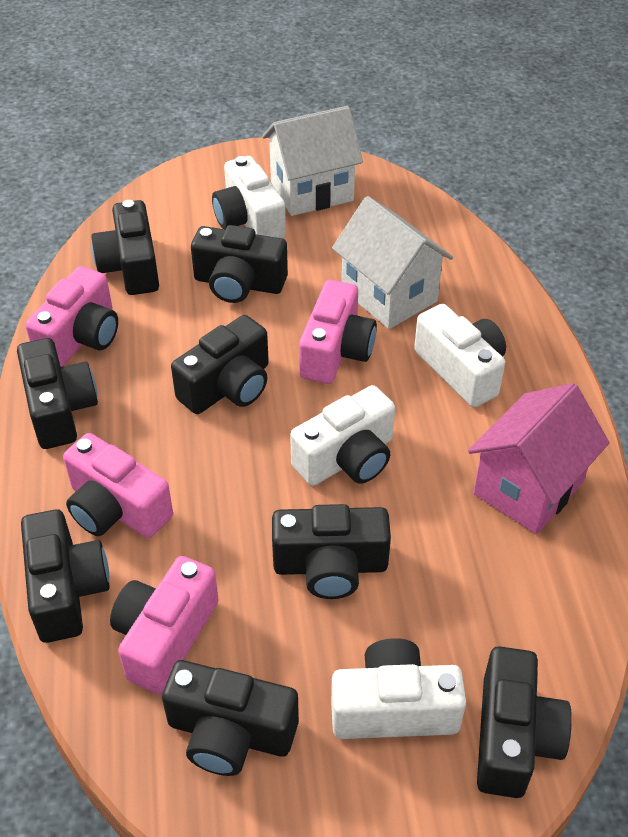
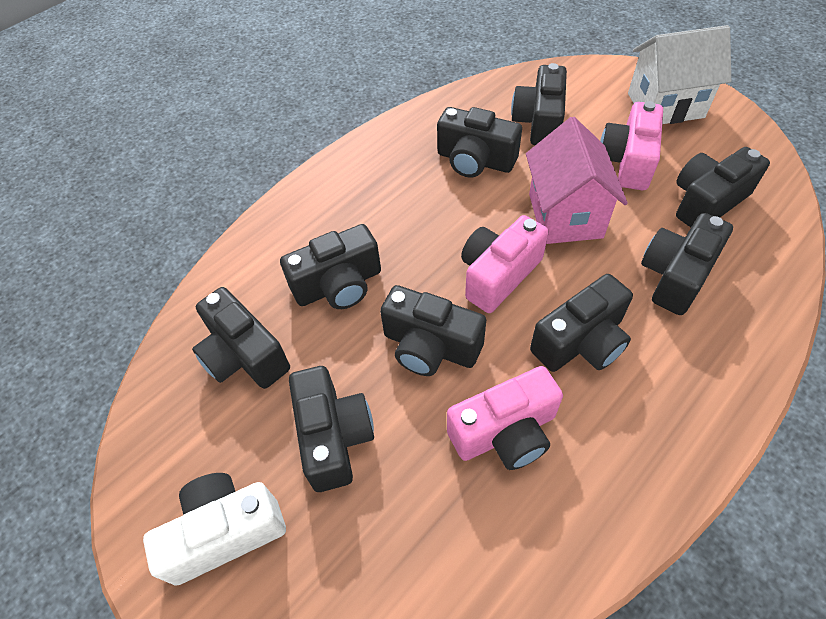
black camera: 8 -> 9
pink camera: 4 -> 3
white camera: 4 -> 1
white house: 2 -> 1

